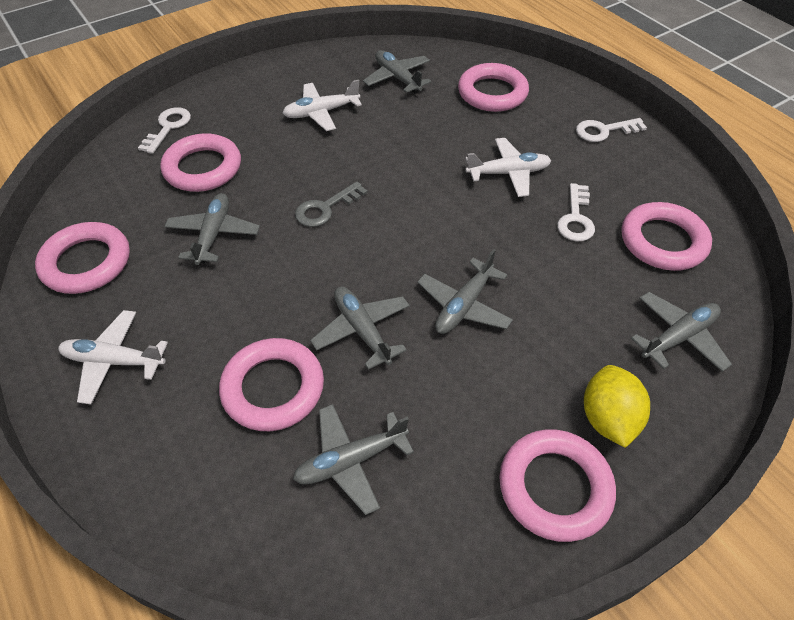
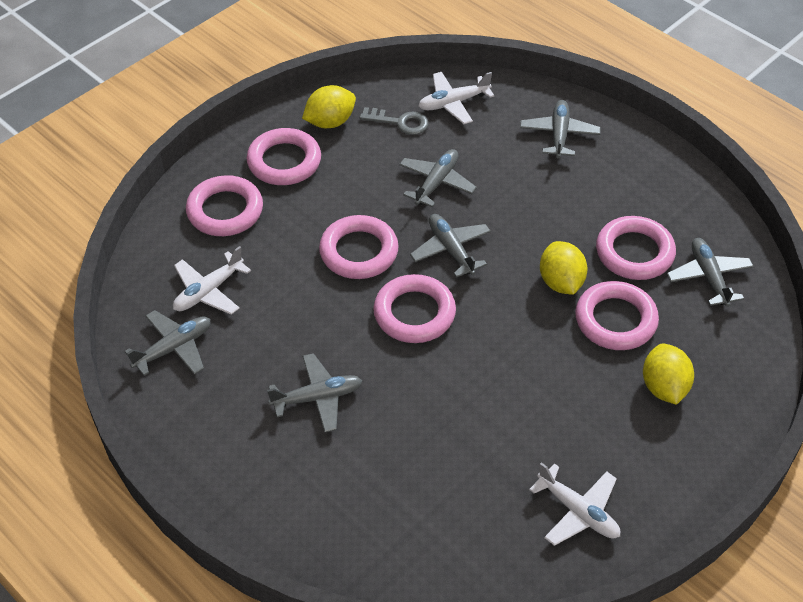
white key: 3 -> 0
yellow lemon: 1 -> 3

